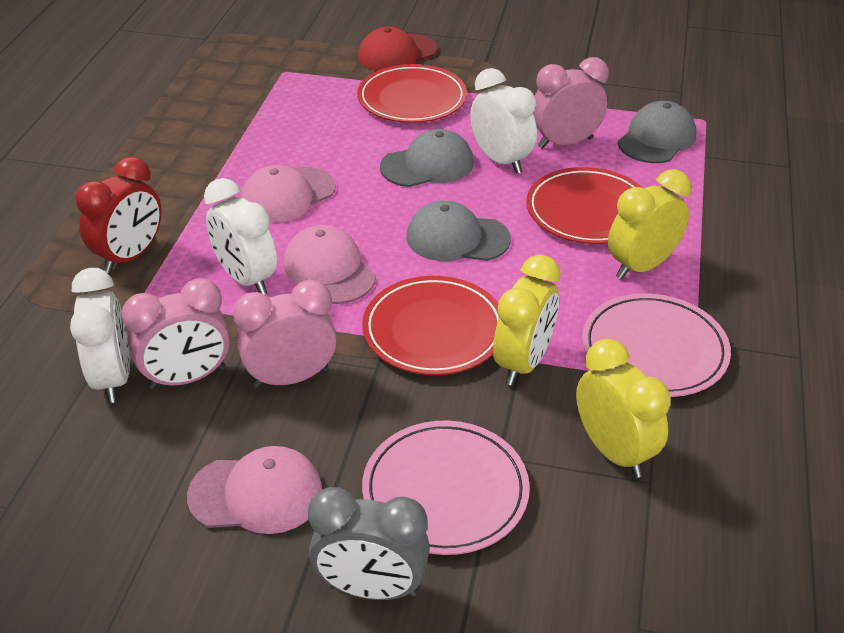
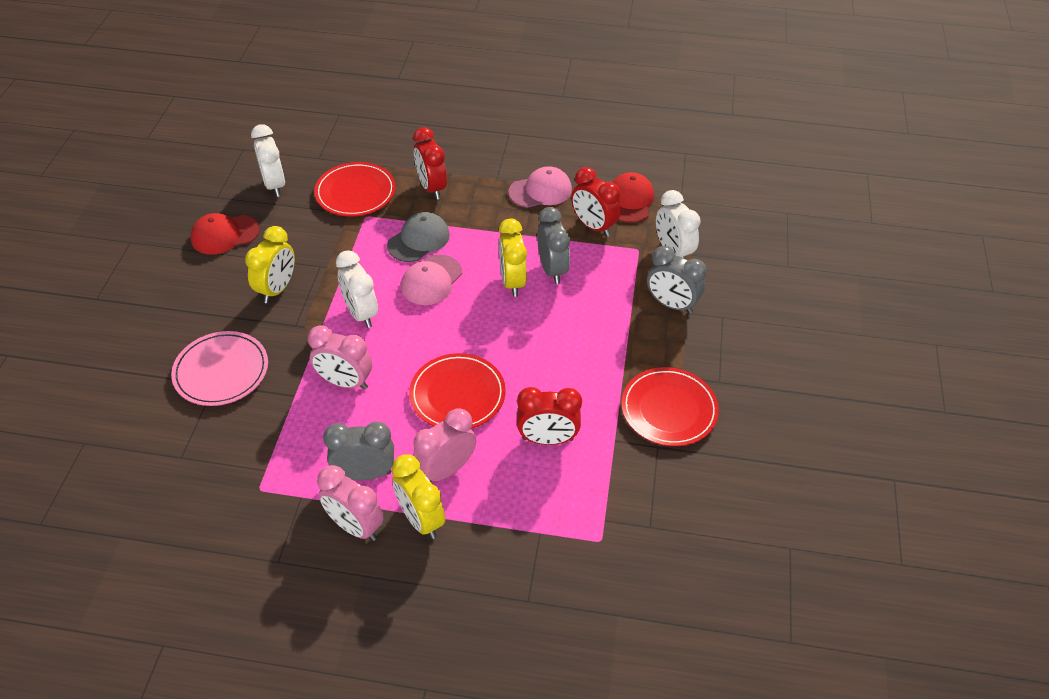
grey cap: 3 -> 1
grey clock: 1 -> 3
pink cap: 3 -> 2
pink plate: 2 -> 1
red cap: 1 -> 2
red clock: 1 -> 3

